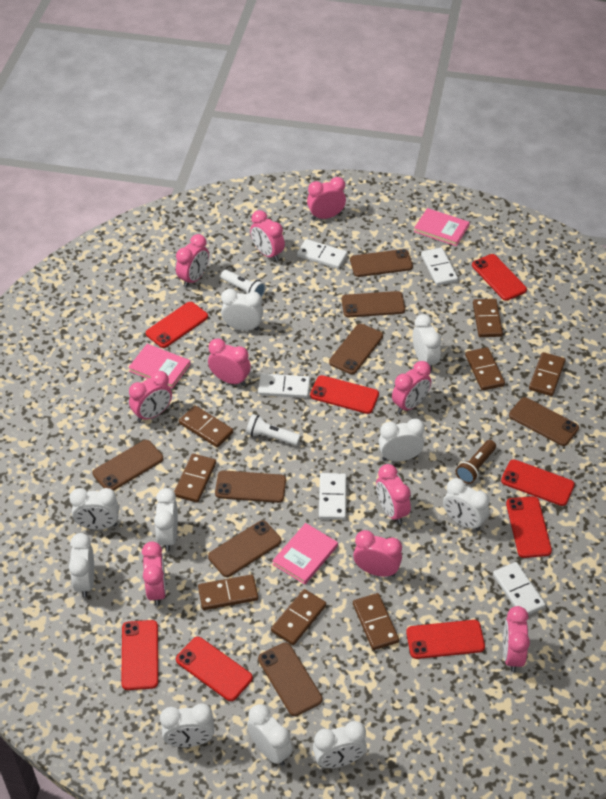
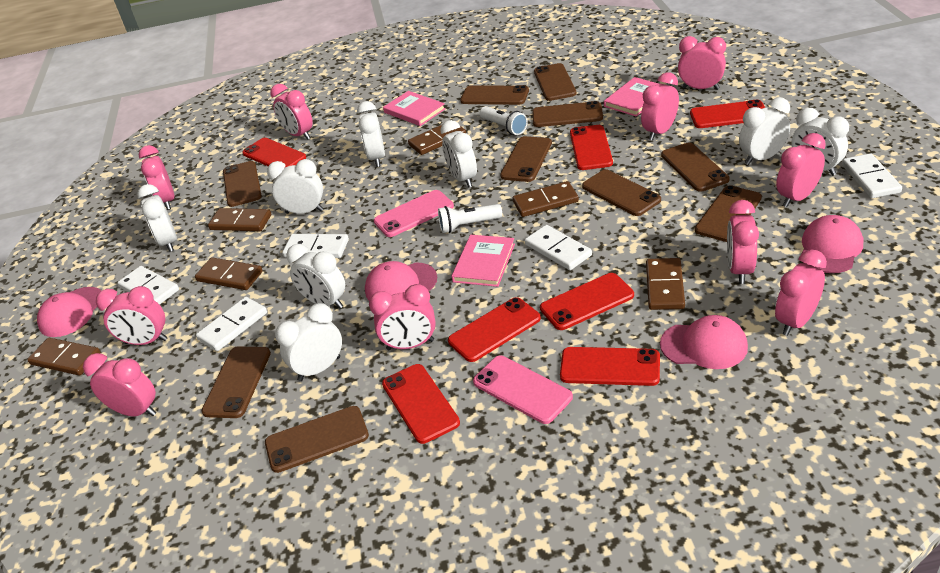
brown domino: 8 -> 6
brown flashlight: 1 -> 0
brown phone: 8 -> 10
pink cap: 0 -> 4
pink phone: 0 -> 2
red phone: 8 -> 7
white clock: 10 -> 8

